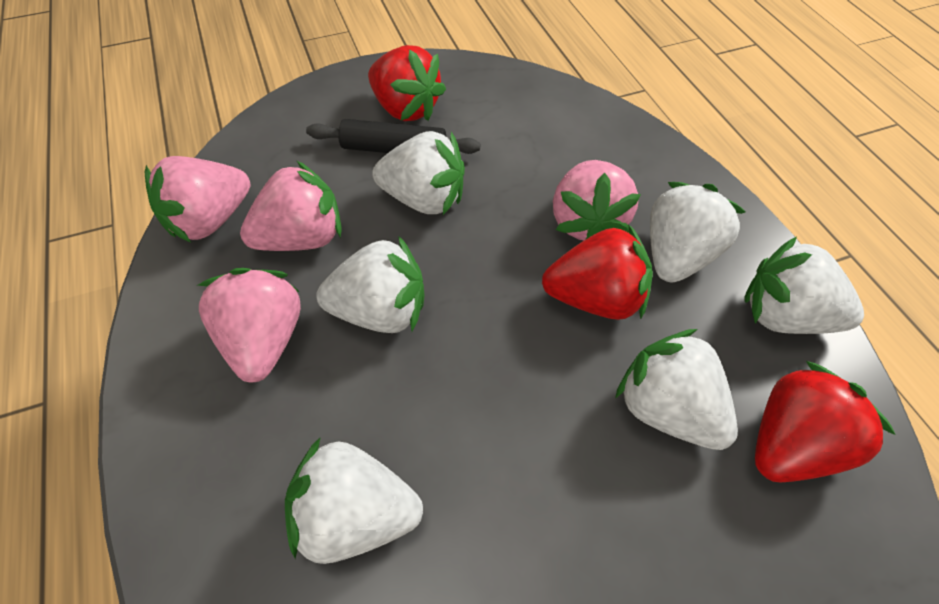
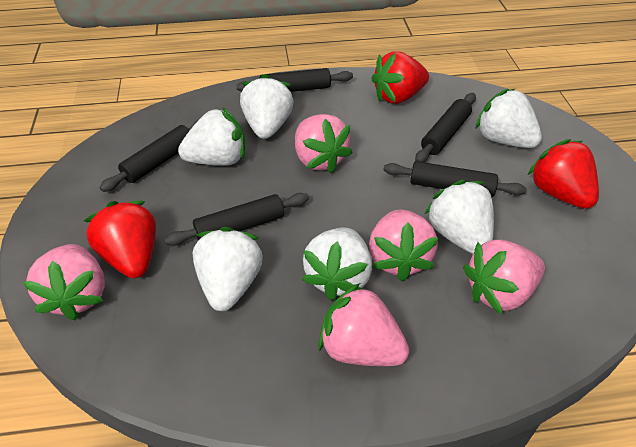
black rolling pin: 1 -> 5
pink strawberry: 4 -> 5

